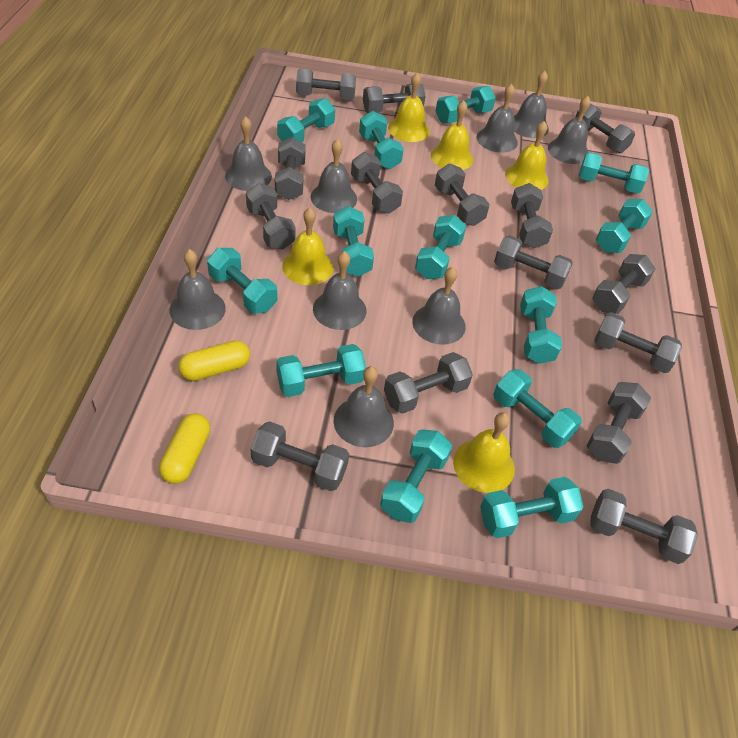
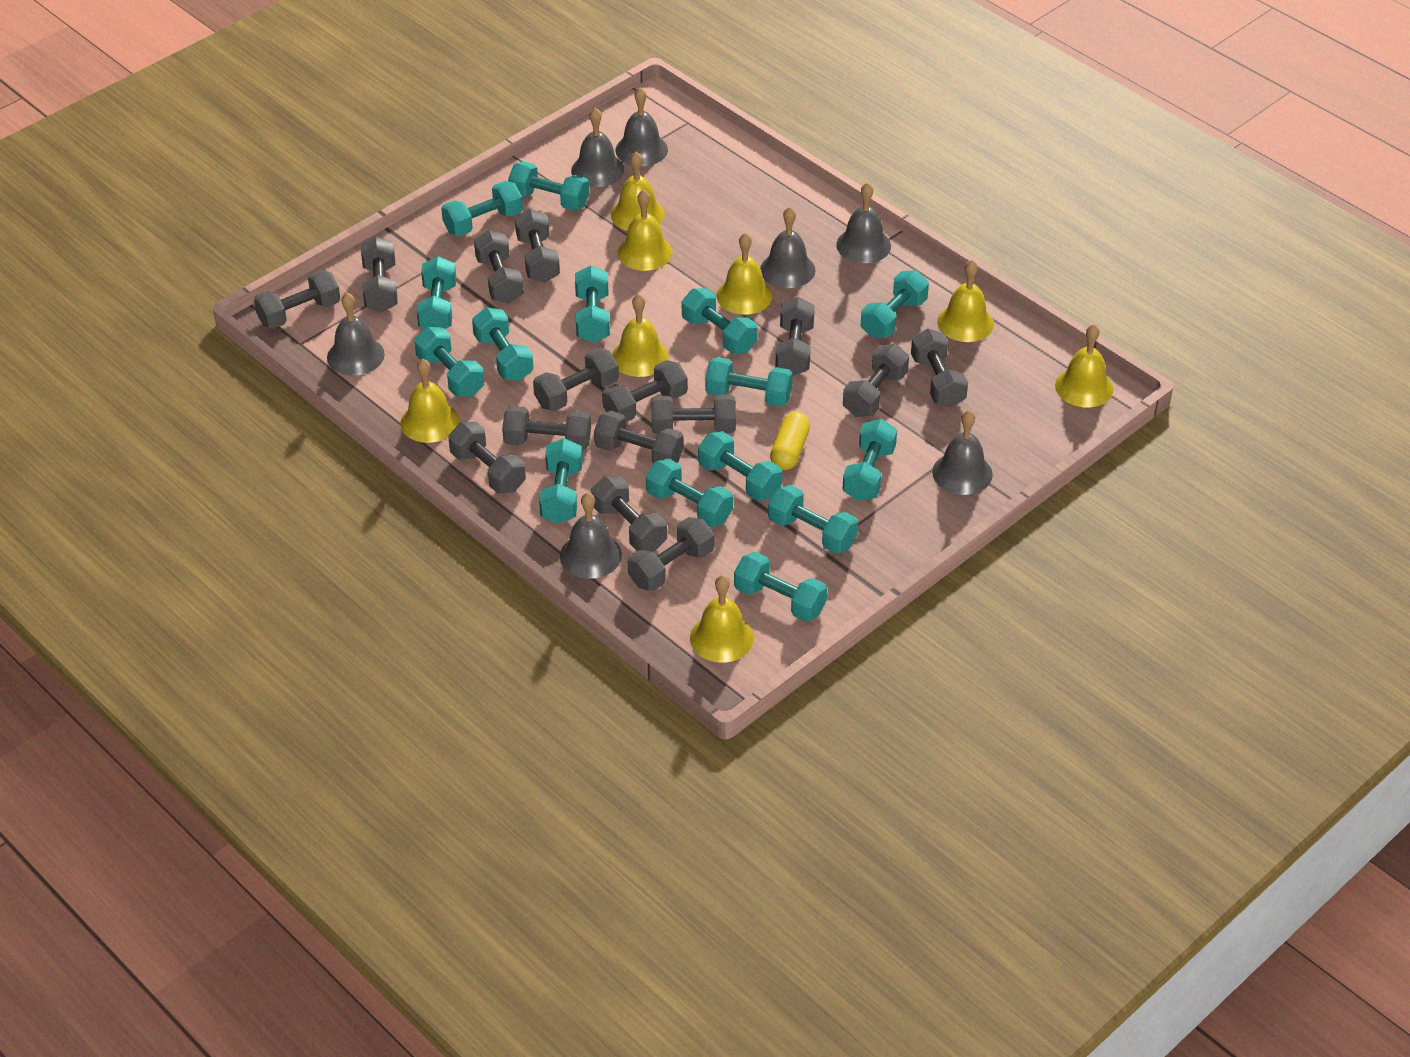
grey bell: 9 -> 7
turquoise dumbbell: 13 -> 15
yellow bell: 5 -> 8
yellow capsule: 2 -> 1

